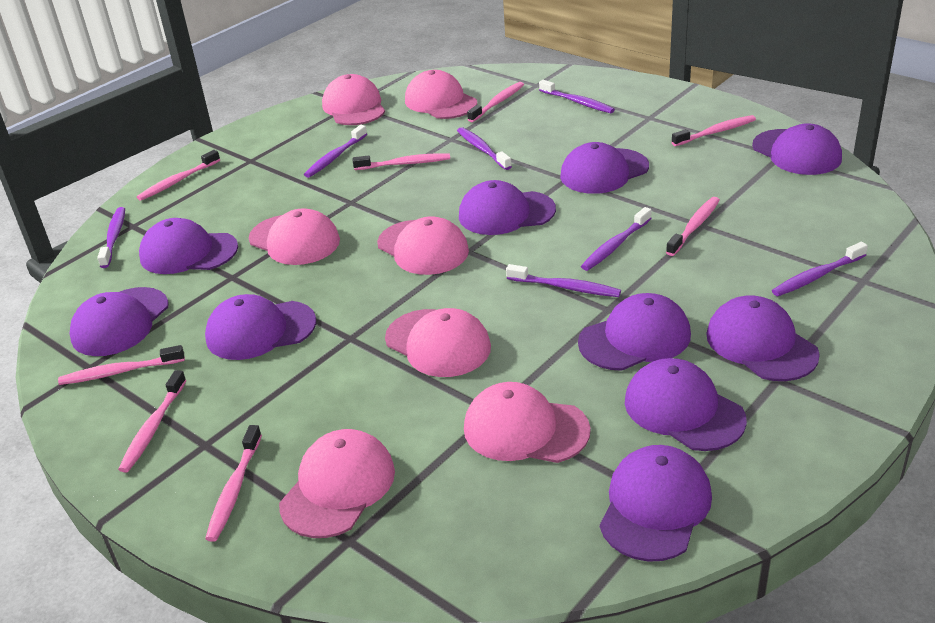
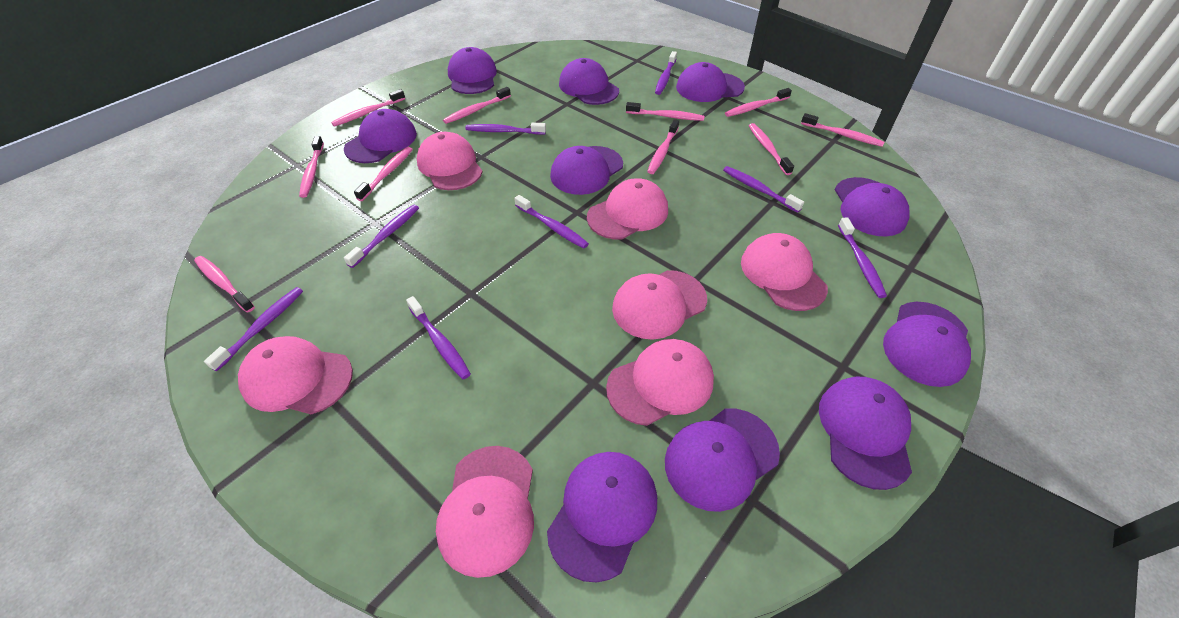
pink toothbrush: 8 -> 10
purple toothbrush: 7 -> 8

